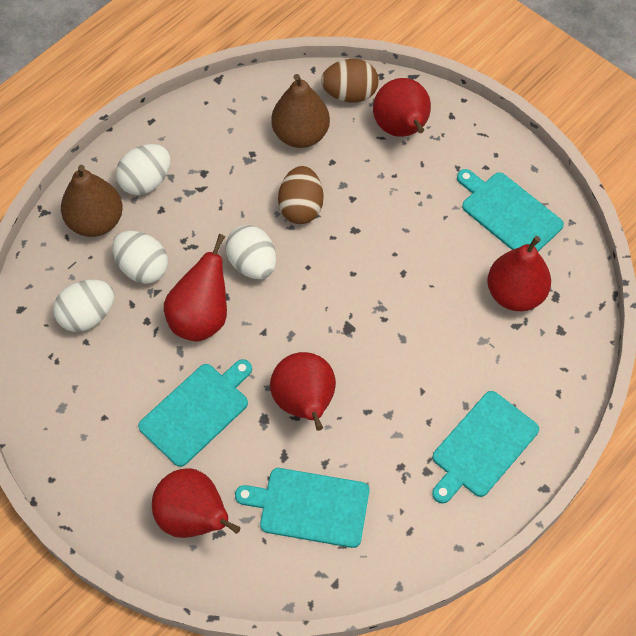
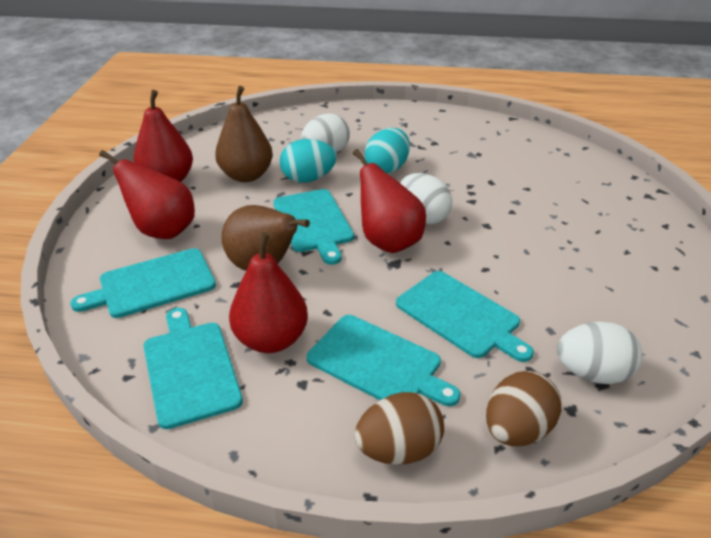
red pear: 5 -> 4
turquoise cutting board: 4 -> 5
turquoise egg: 0 -> 2
white egg: 4 -> 3

